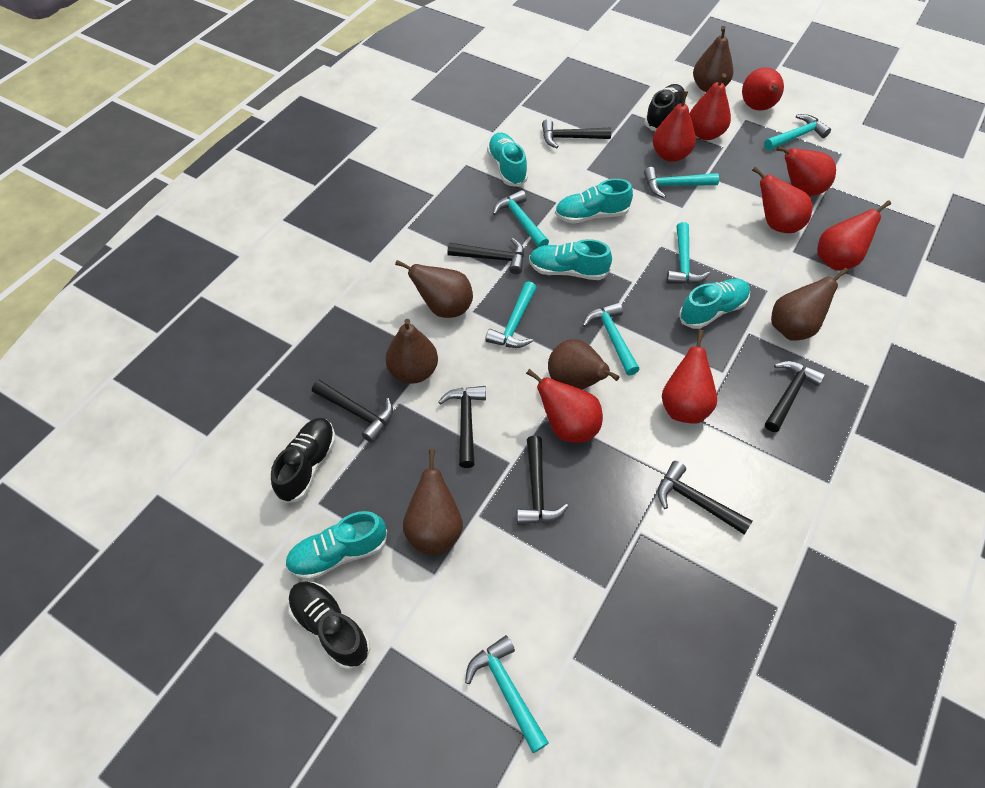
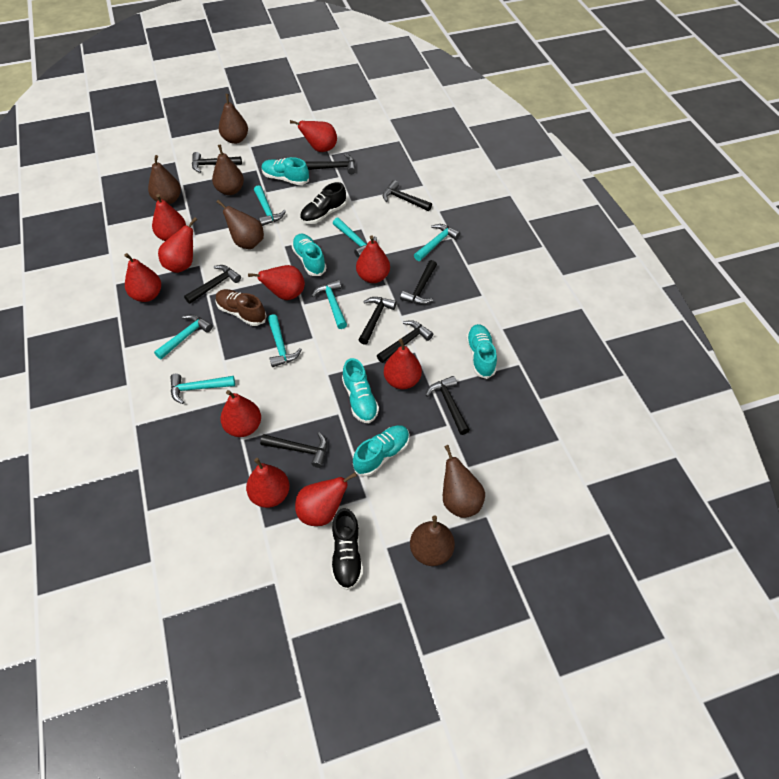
black hammer: 7 -> 9
black shoe: 3 -> 2
brown shoe: 0 -> 1
red pear: 8 -> 10

